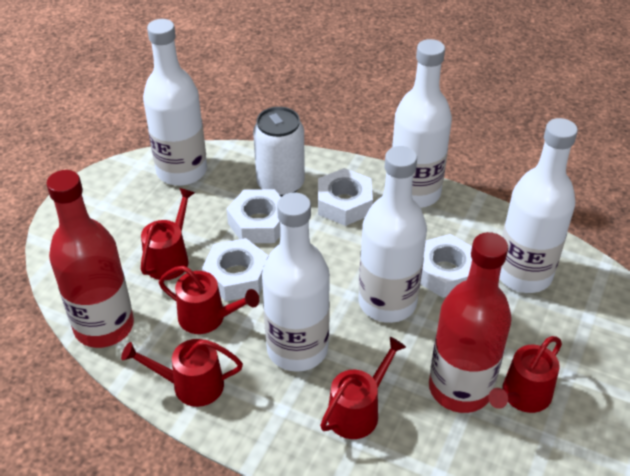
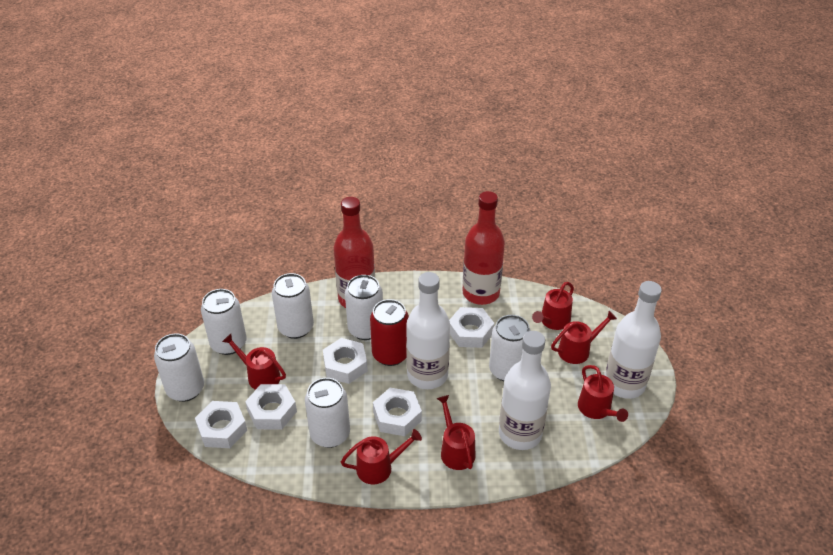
red can: 0 -> 1
red watering can: 5 -> 6
white bottle: 5 -> 3
white can: 1 -> 6
white nut: 4 -> 5

